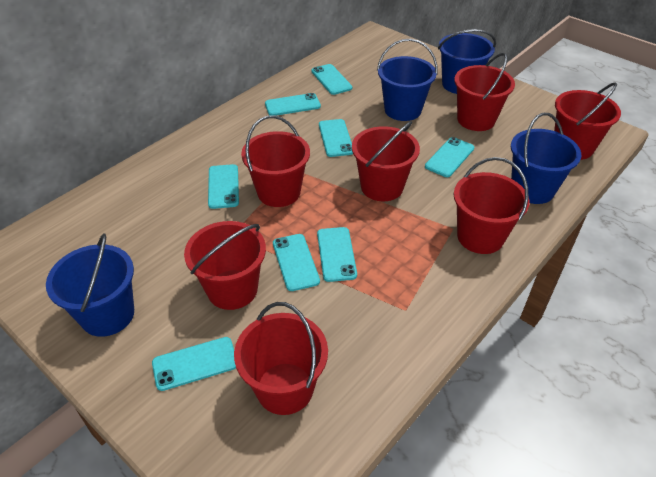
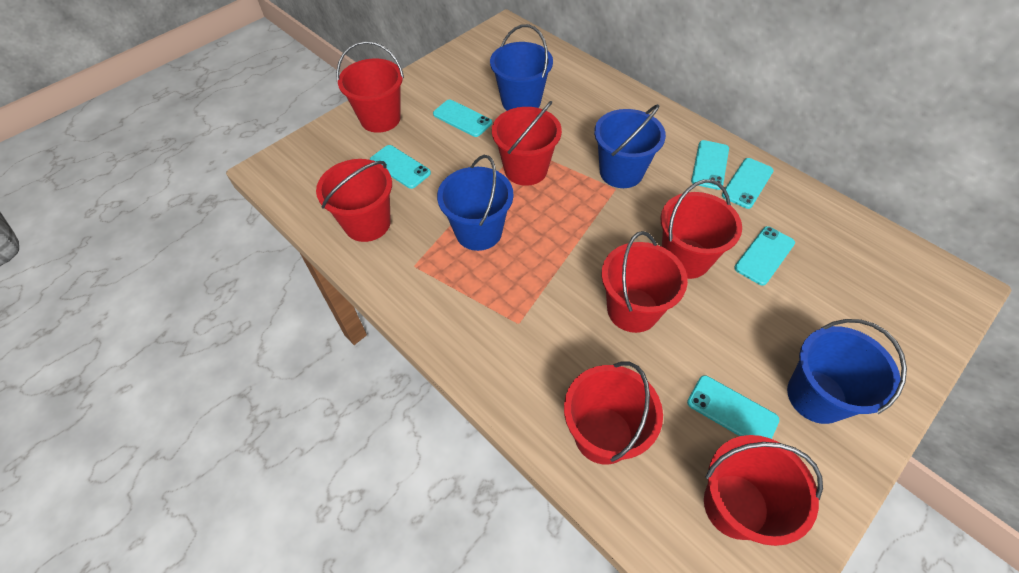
turquoise phone: 8 -> 6

